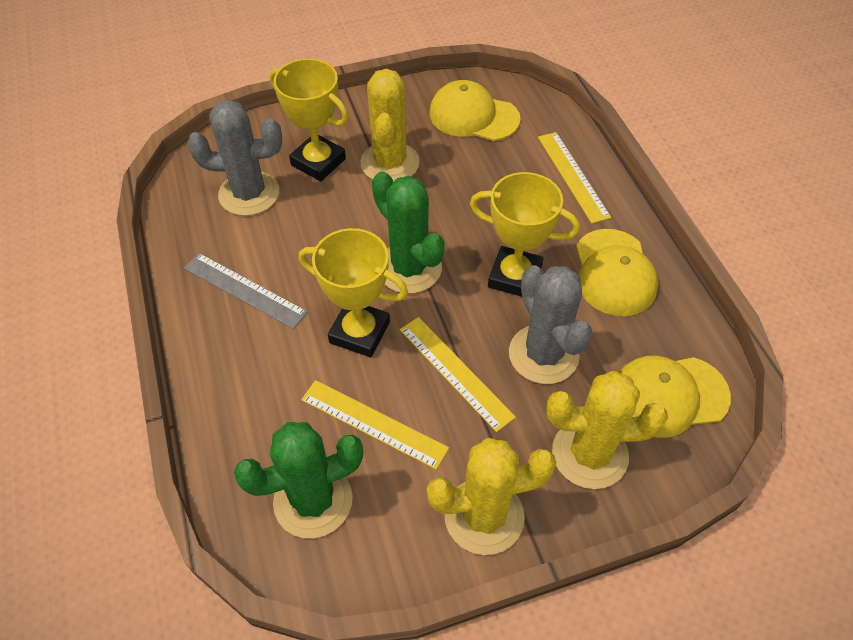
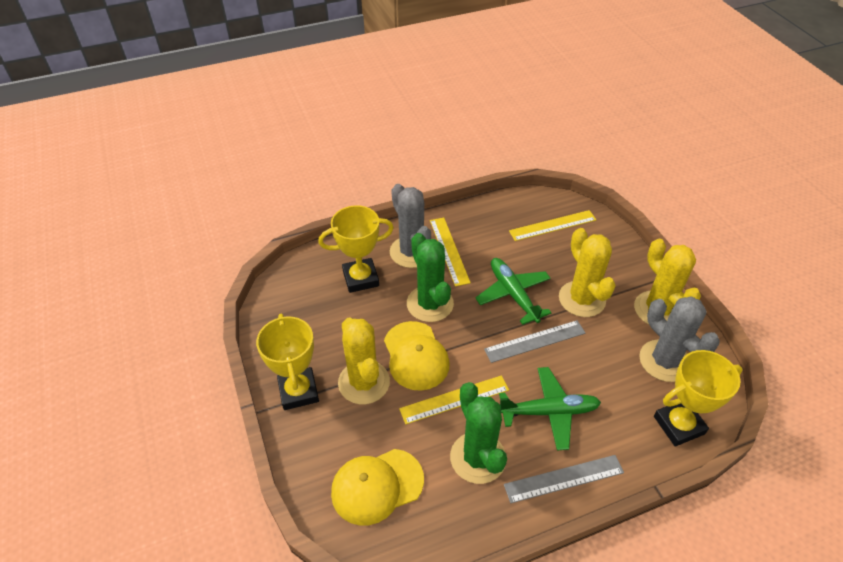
green plane: 0 -> 2
grey ruler: 1 -> 2
yellow cap: 3 -> 2

